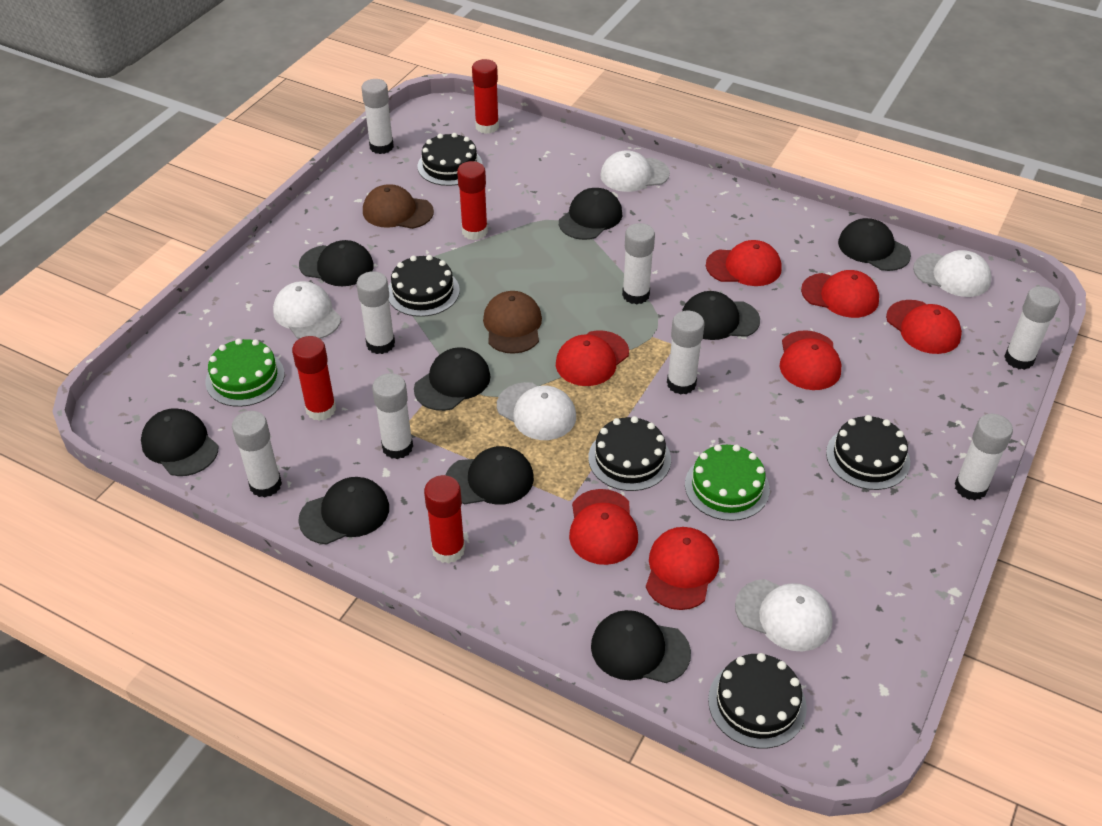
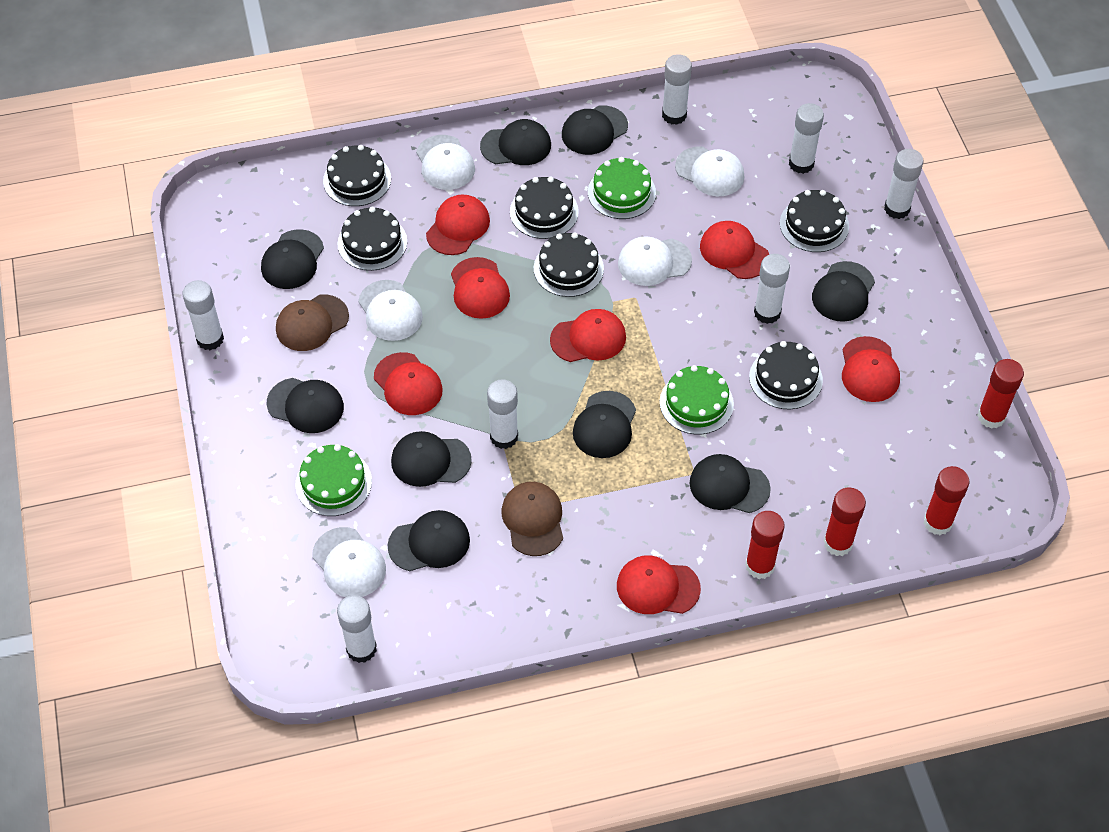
black cake: 5 -> 6
green cake: 2 -> 3
white glue stick: 8 -> 7

